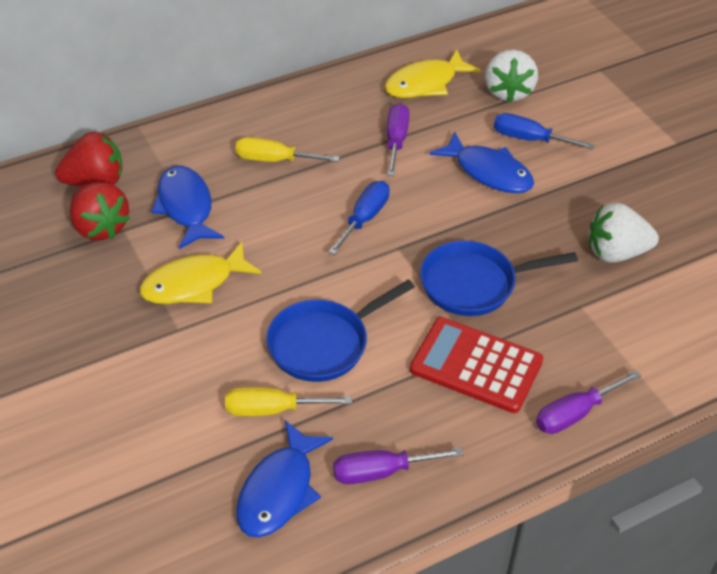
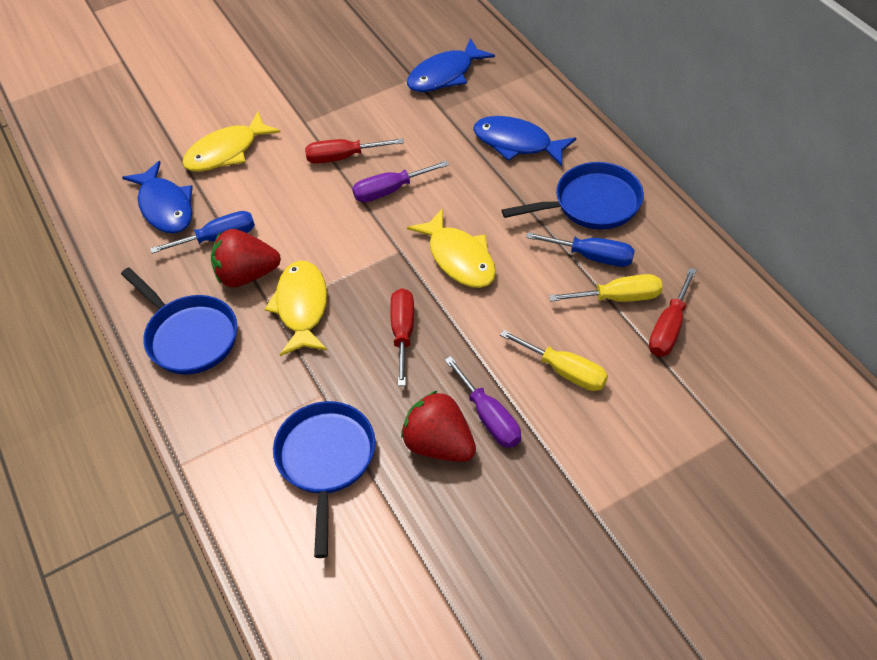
blue pan: 2 -> 3
purple screwdriver: 3 -> 2
red calculator: 1 -> 0
red screwdriver: 0 -> 3
white strawberry: 2 -> 0
yellow fish: 2 -> 3

